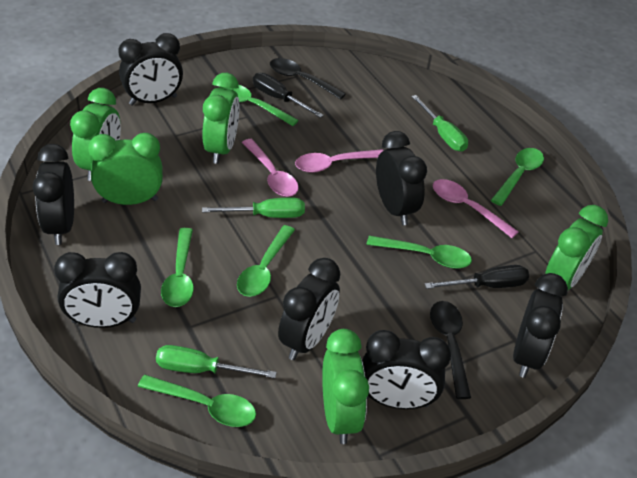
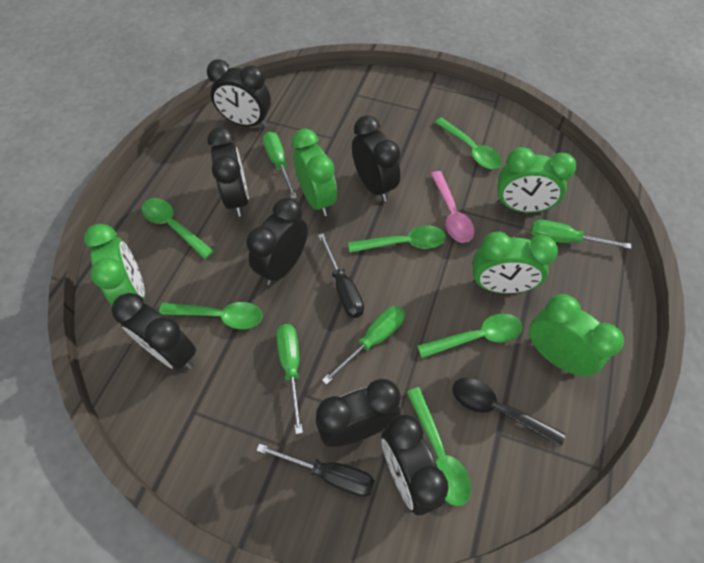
black spoon: 2 -> 1
green screwdriver: 3 -> 4
pink spoon: 3 -> 1

